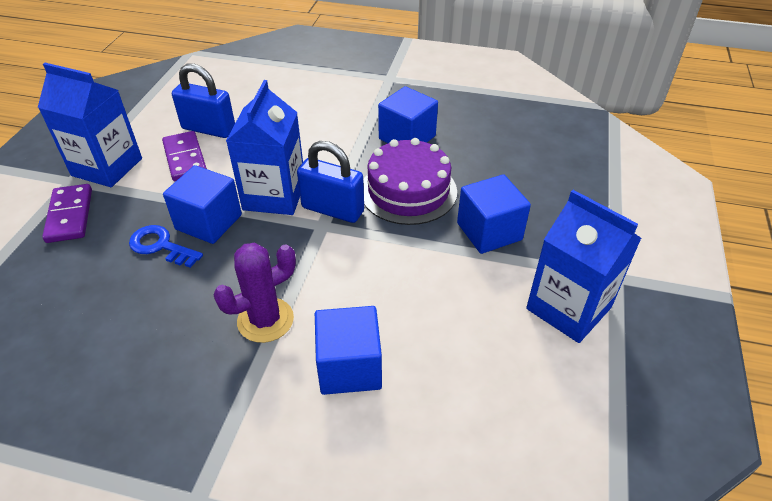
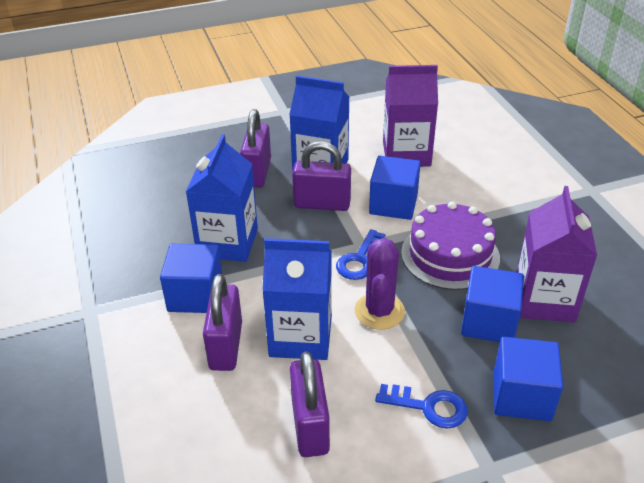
blue key: 1 -> 2
blue padlock: 2 -> 0
purple carton: 0 -> 2
purple domino: 2 -> 0
purple padlock: 0 -> 4

